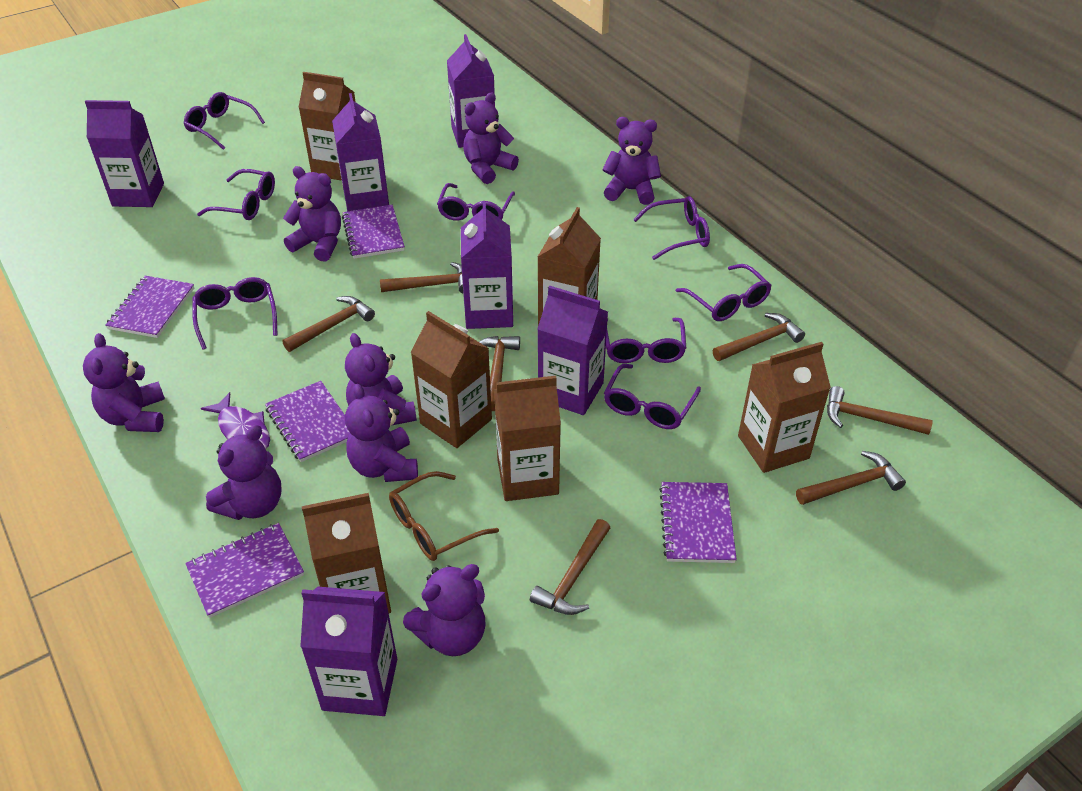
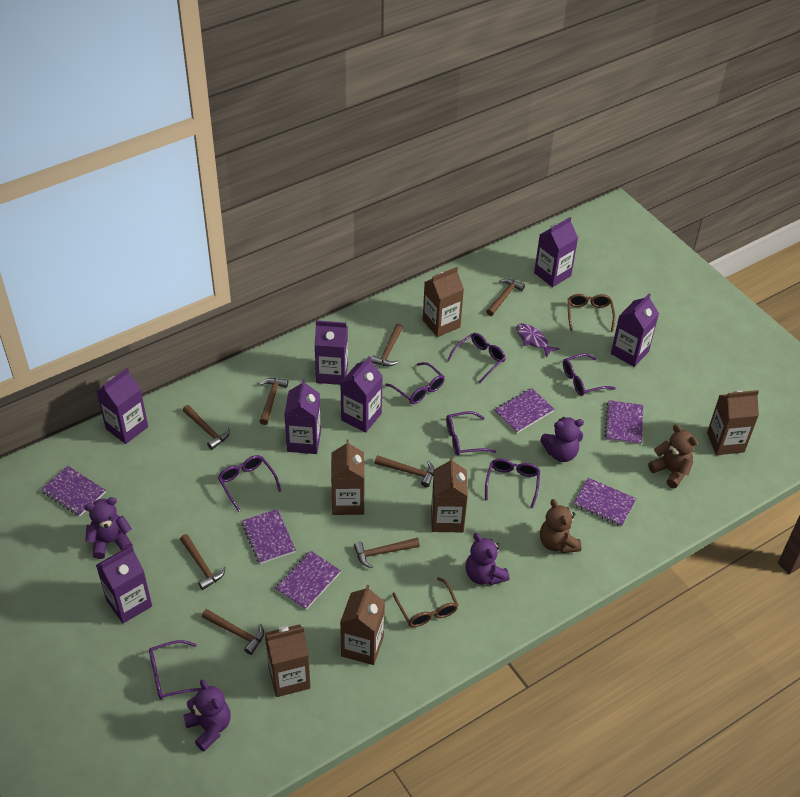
brown glasses: 1 -> 2
brown hammer: 7 -> 8
brown teddy bear: 0 -> 2
purple carton: 6 -> 7
purple glasses: 8 -> 7
purple notebook: 5 -> 6
purple teddy bear: 8 -> 4

